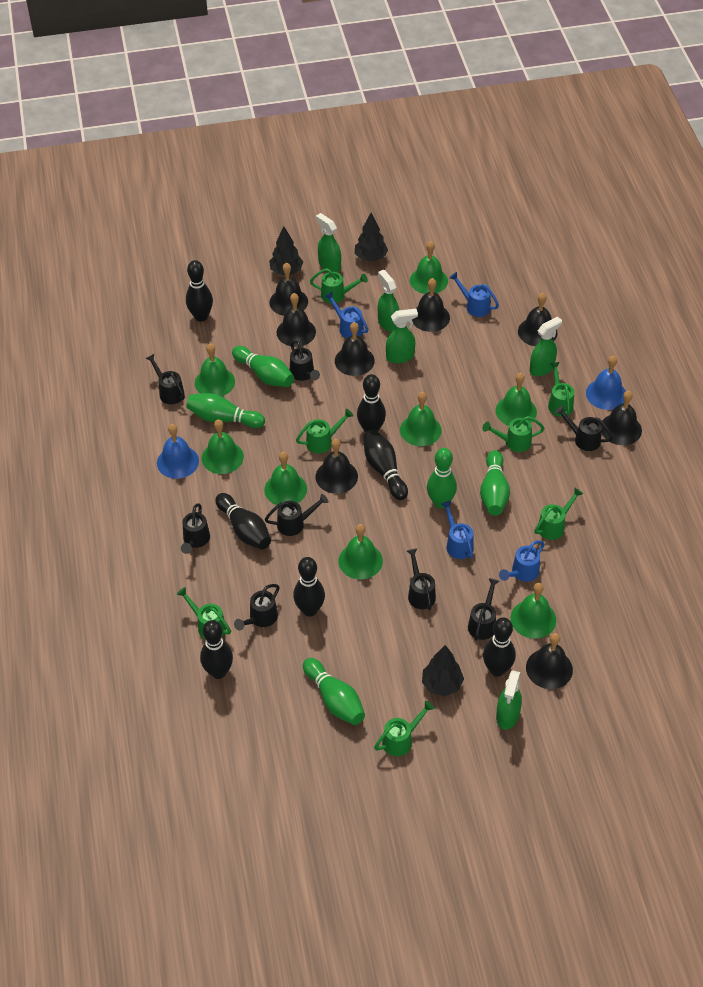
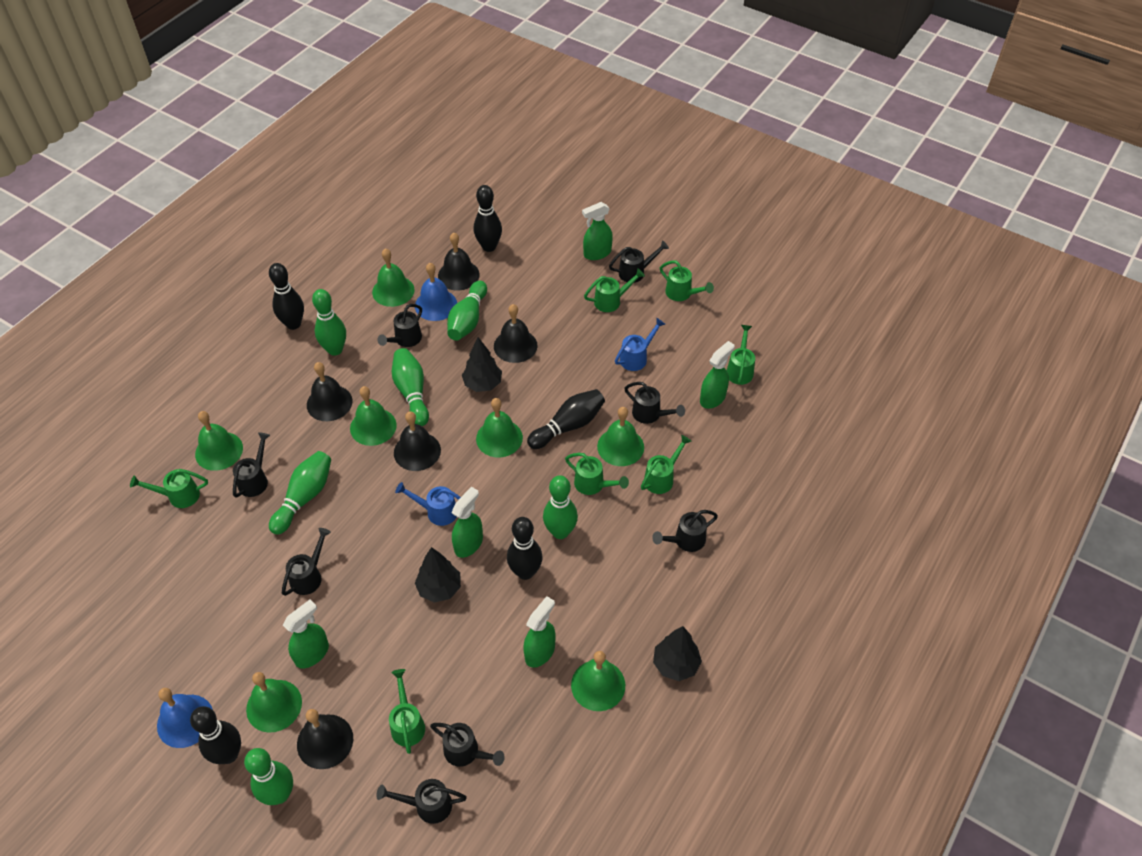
black bell: 8 -> 5
black bowling pin: 7 -> 5
blue watering can: 4 -> 2
green bell: 8 -> 7
green bowling pin: 5 -> 6

